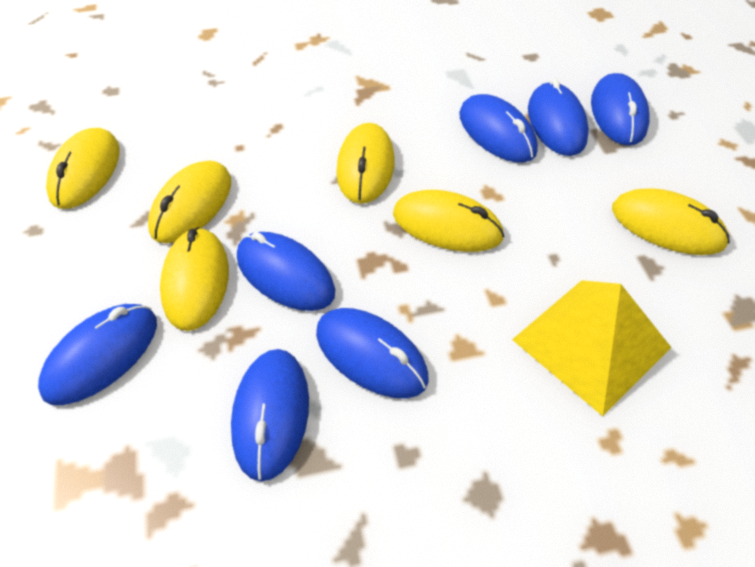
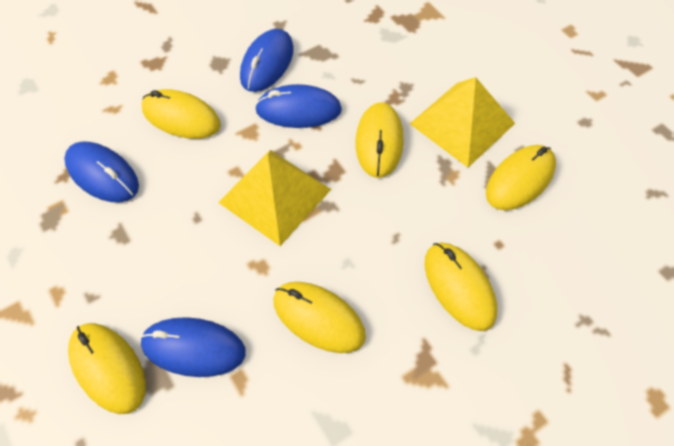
blue mouse: 7 -> 4
yellow pyramid: 1 -> 2

